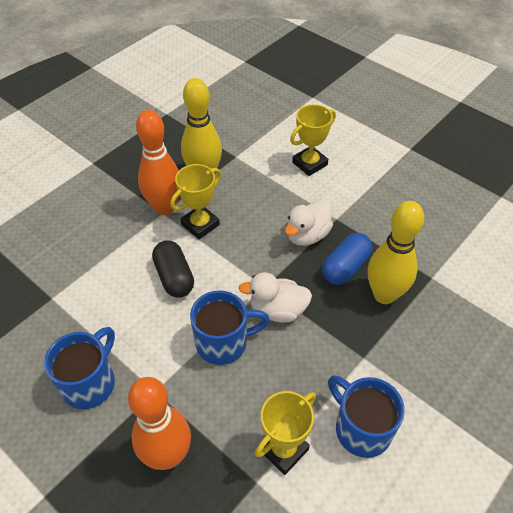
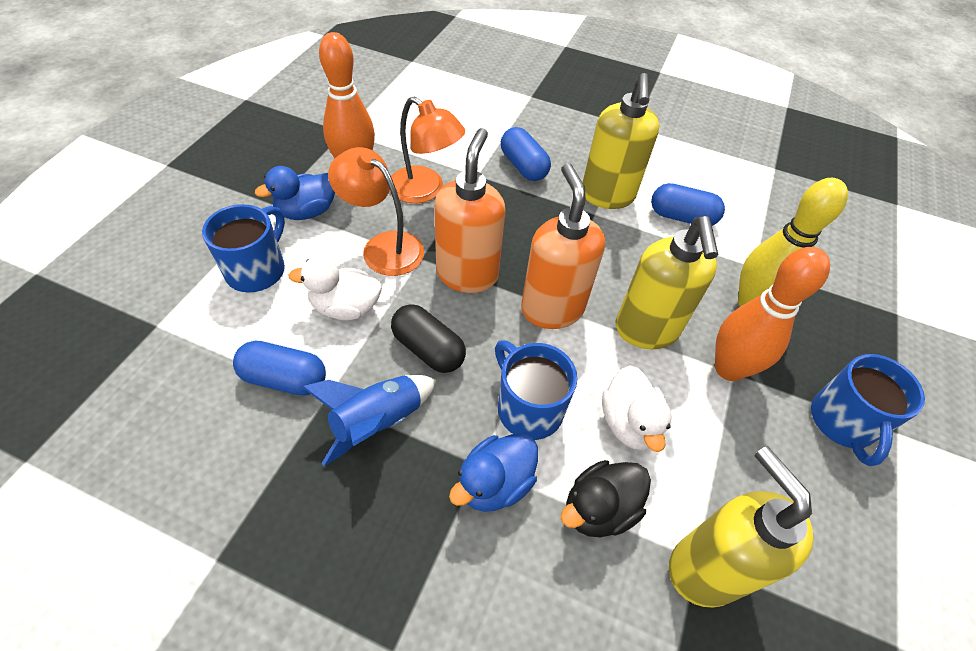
black duck: 0 -> 1
blue capsule: 1 -> 3
blue duck: 0 -> 2
blue rocket: 0 -> 1
orange lamp: 0 -> 2
orange soap dispenser: 0 -> 2
yellow bowling pin: 2 -> 1
yellow soap dispenser: 0 -> 3
yellow trophy: 3 -> 0

